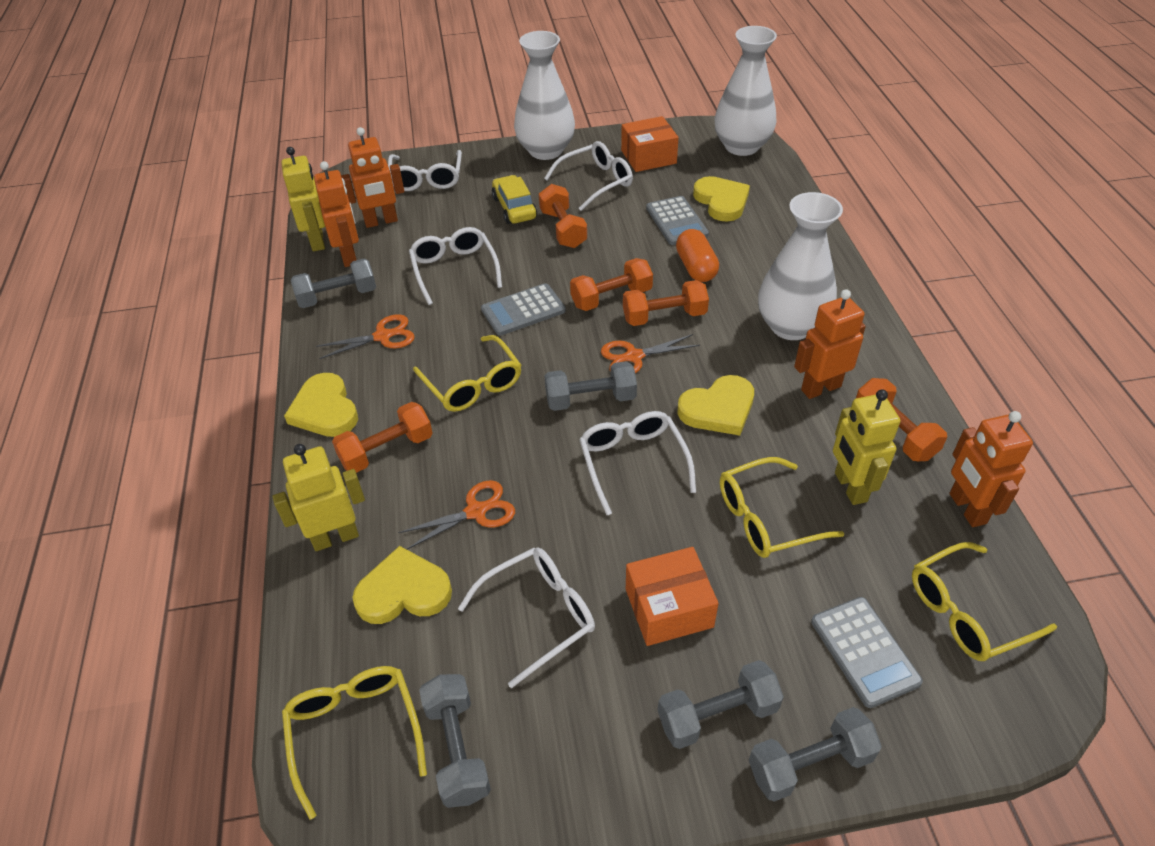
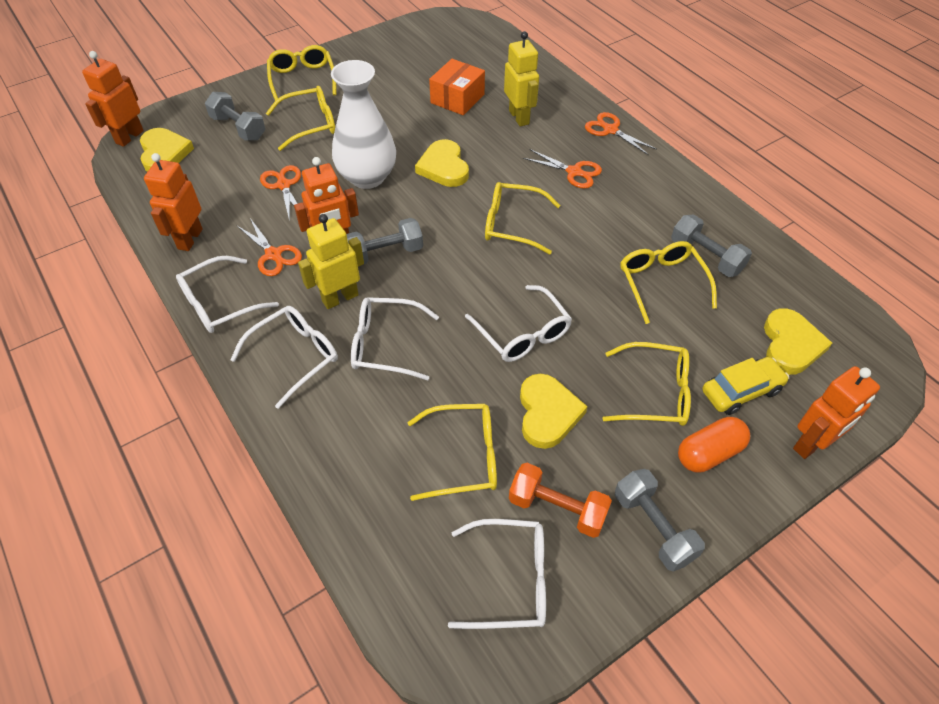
grey calculator: 3 -> 0
grey dumbbell: 5 -> 4
orange box: 2 -> 1
orange dumbbell: 5 -> 1
orange scissors: 3 -> 4
white vase: 3 -> 1
yellow glasses: 4 -> 6
yellow robot: 3 -> 2

